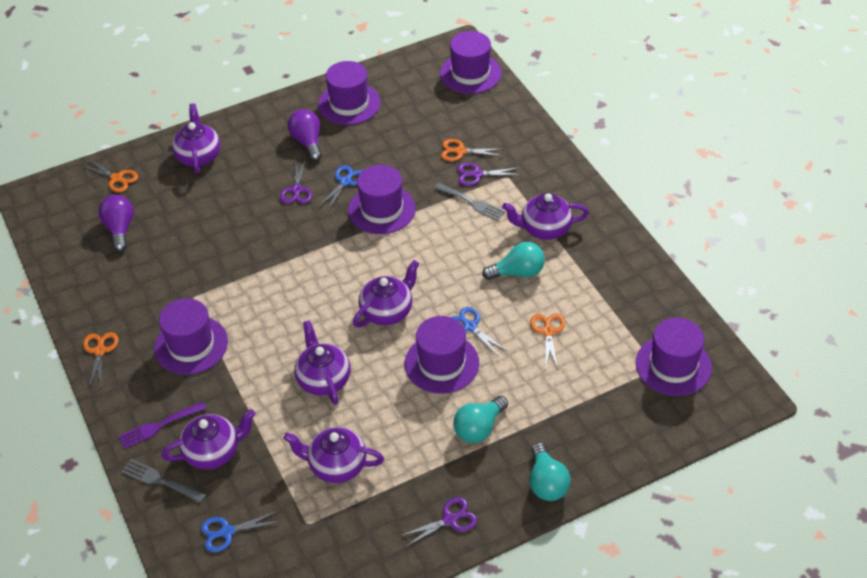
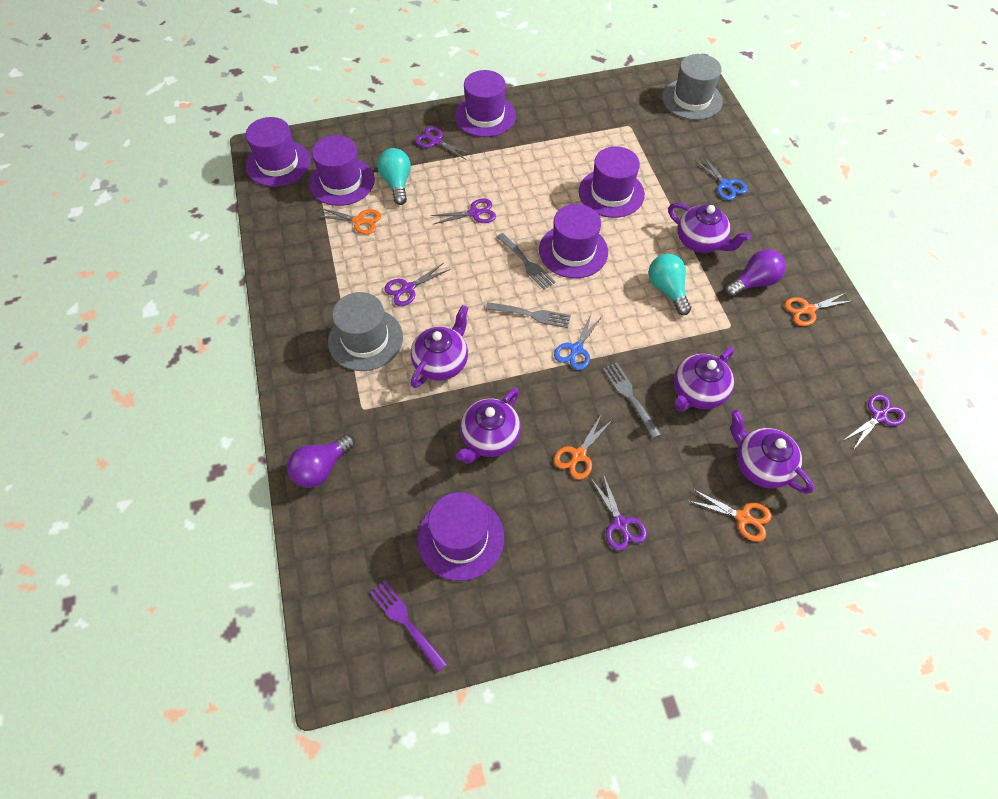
blue scissors: 3 -> 2
grey fork: 2 -> 3
grey hat: 0 -> 2
purple scissors: 3 -> 5
purple teapot: 6 -> 5
turquoise light bulb: 3 -> 2

